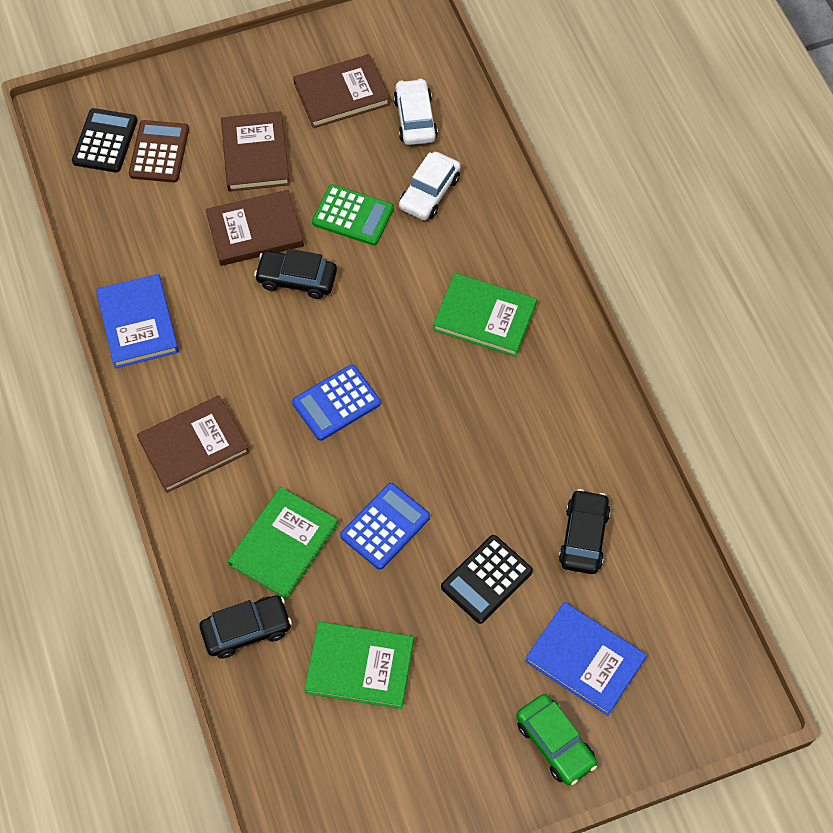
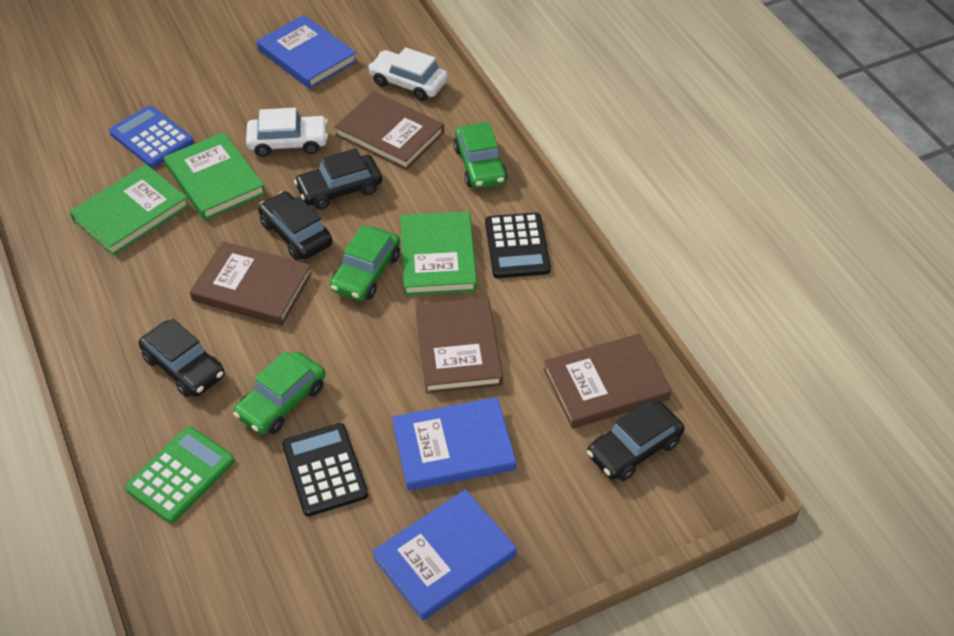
black car: 3 -> 4
blue book: 2 -> 3
blue calculator: 2 -> 1
brown calculator: 1 -> 0
green car: 1 -> 3

